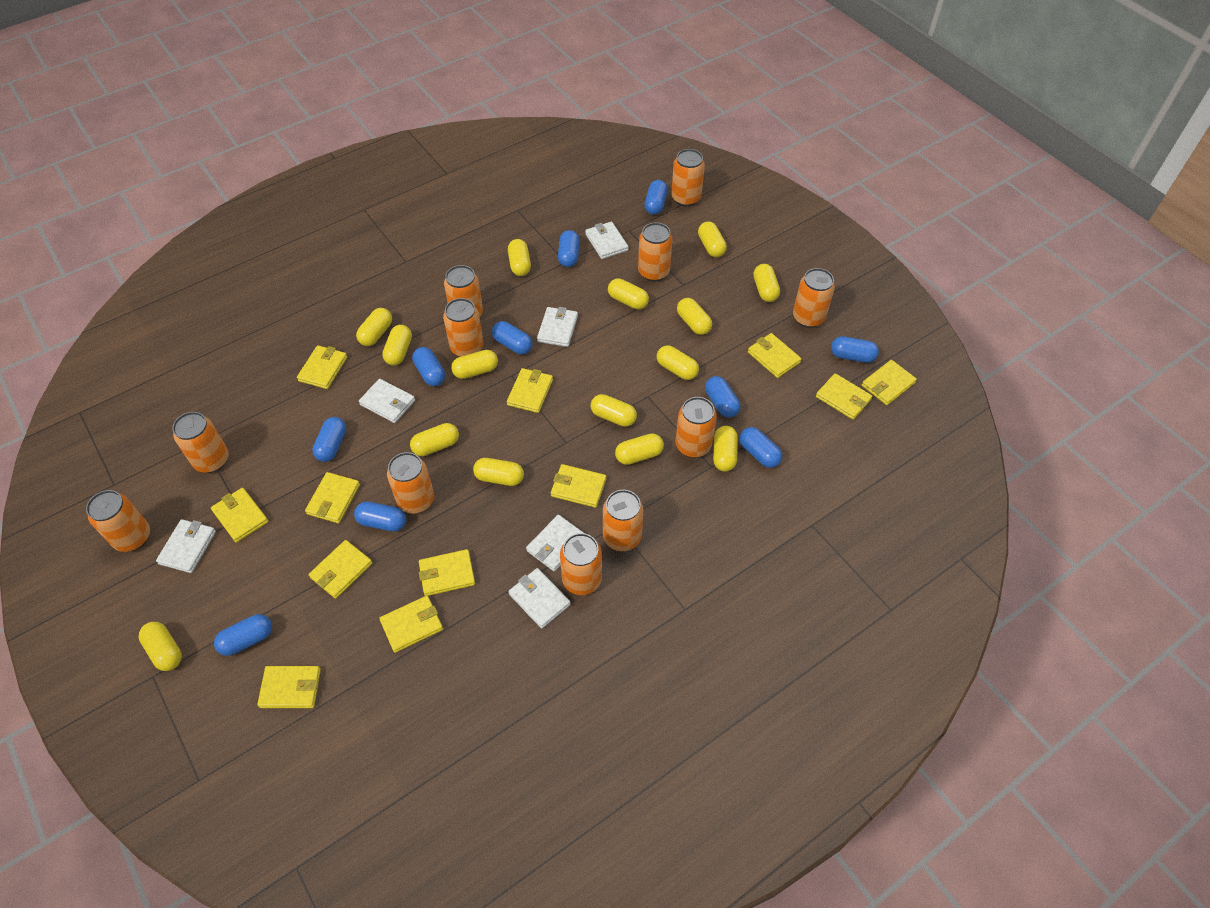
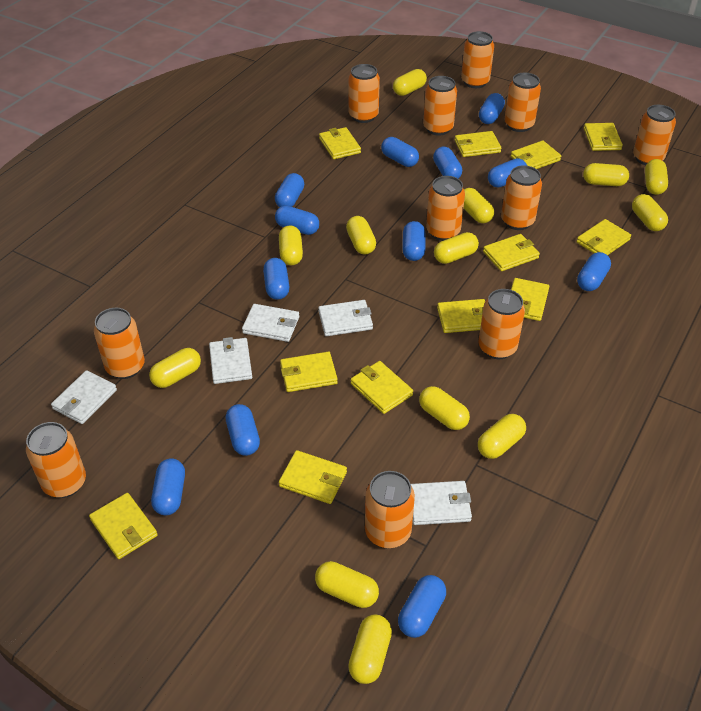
blue capsule: 10 -> 12
white wallet: 6 -> 5
yellow capsule: 15 -> 13

